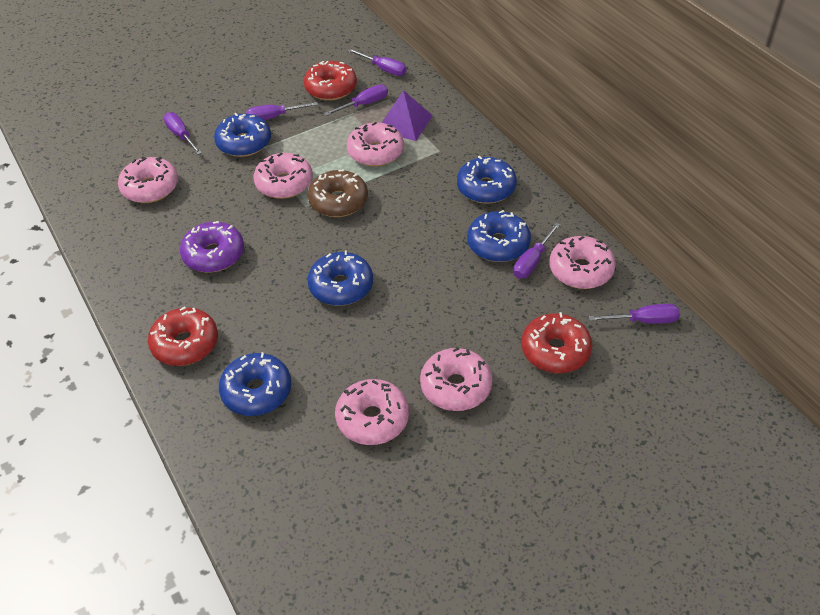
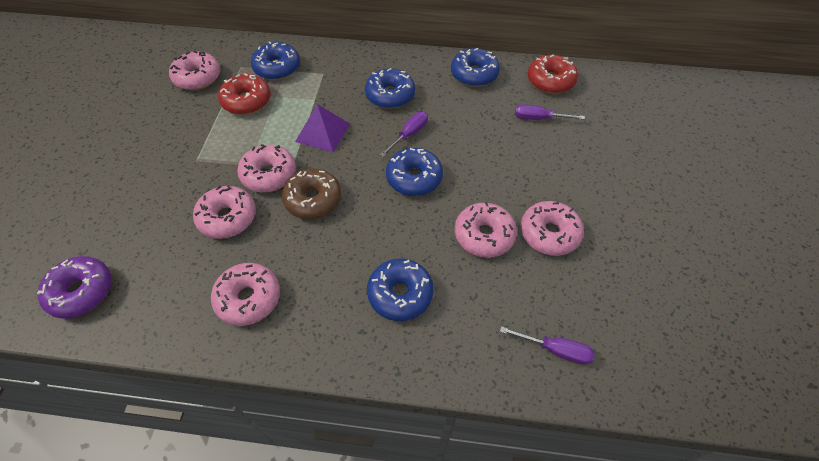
purple screwdriver: 6 -> 3
red donut: 3 -> 2

